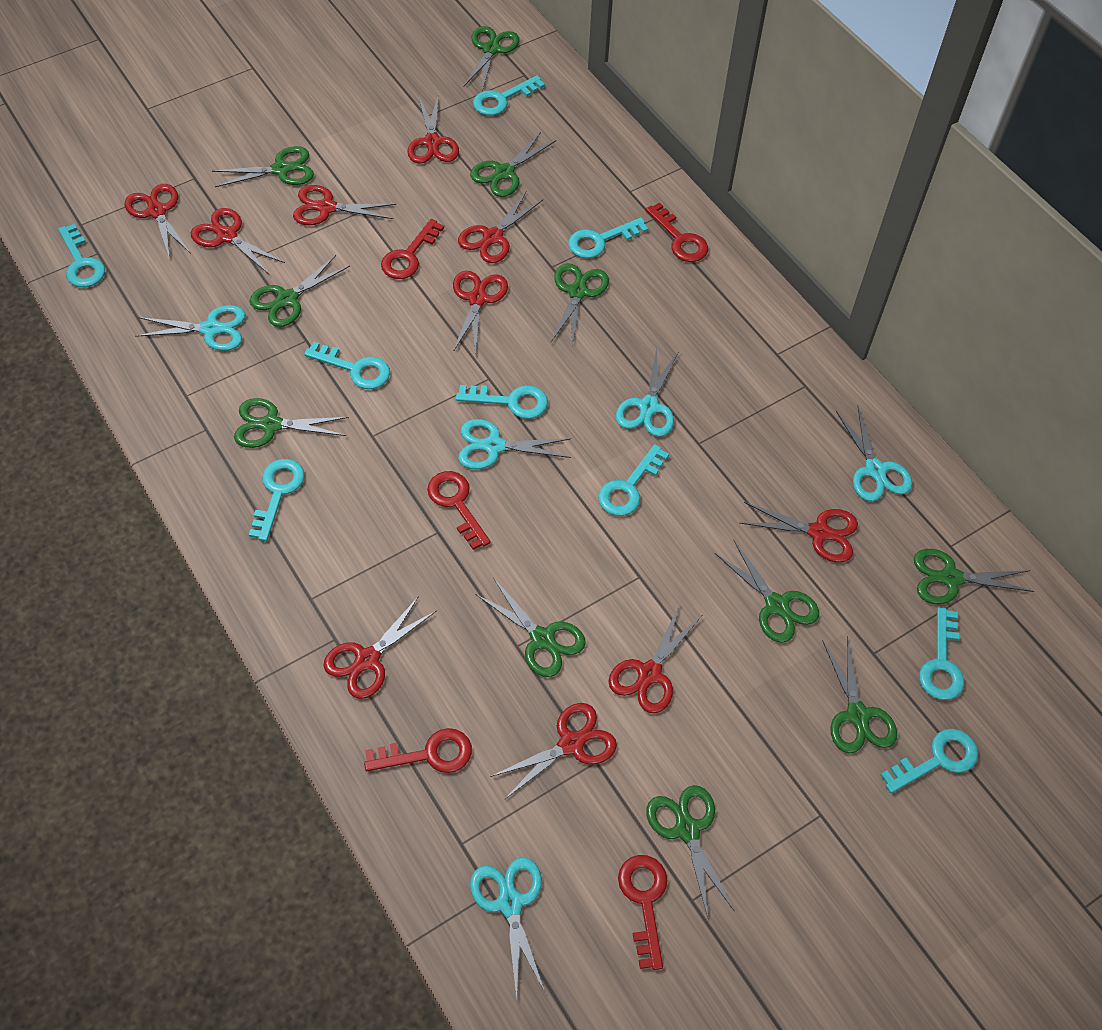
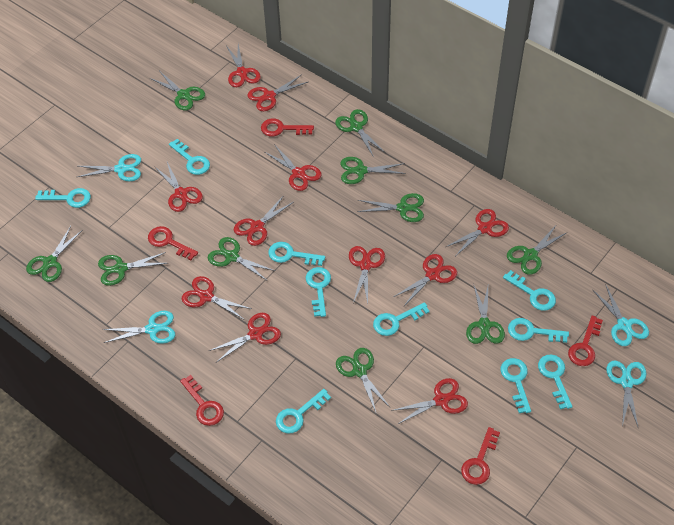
green scissors: 11 -> 10
red scissors: 10 -> 11
turquoise key: 9 -> 10
turquoise scissors: 5 -> 4

